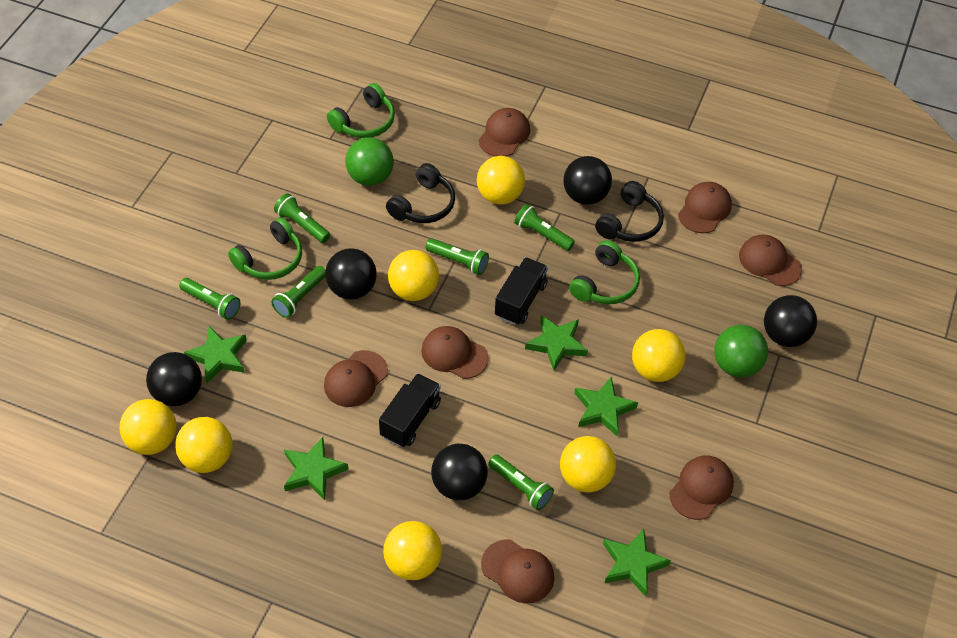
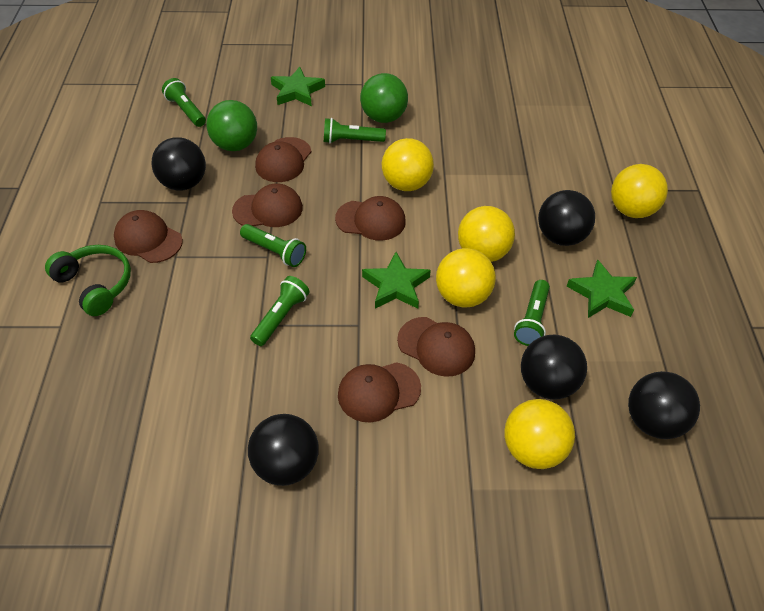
black headphones: 2 -> 0
black truck: 2 -> 0
brown cap: 7 -> 6
green flashlight: 6 -> 5
green headphones: 3 -> 1
green star: 5 -> 3
yellow ball: 7 -> 5

